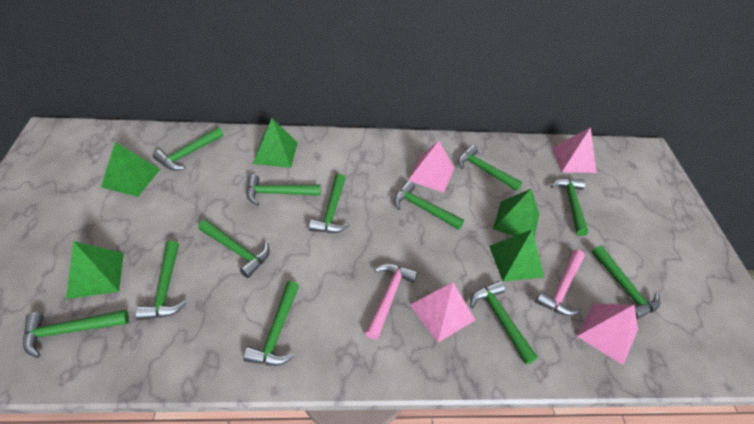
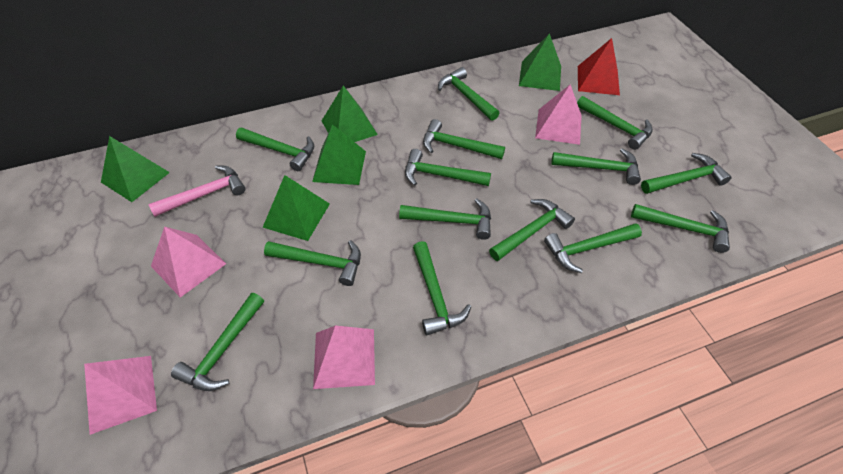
green hammer: 12 -> 14
pink hammer: 2 -> 1
red pyramid: 0 -> 1

